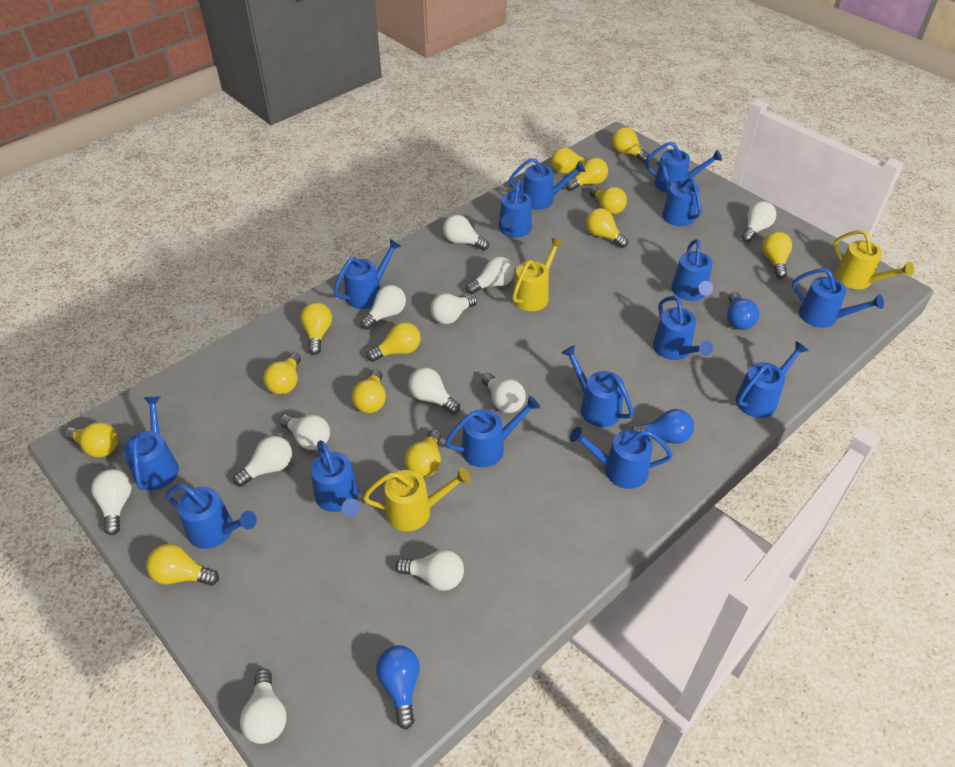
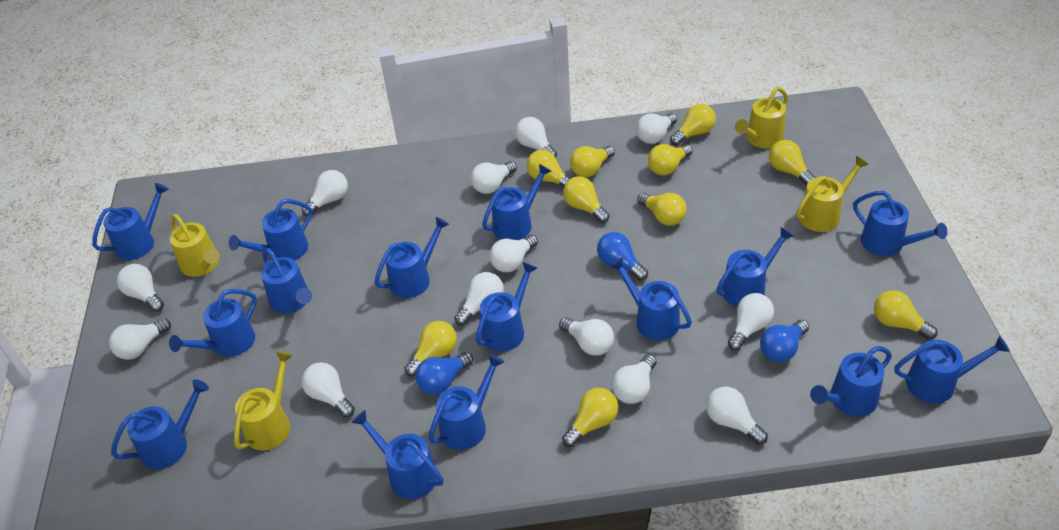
white light bulb: 12 -> 13
yellow light bulb: 13 -> 10
yellow watering can: 3 -> 4

